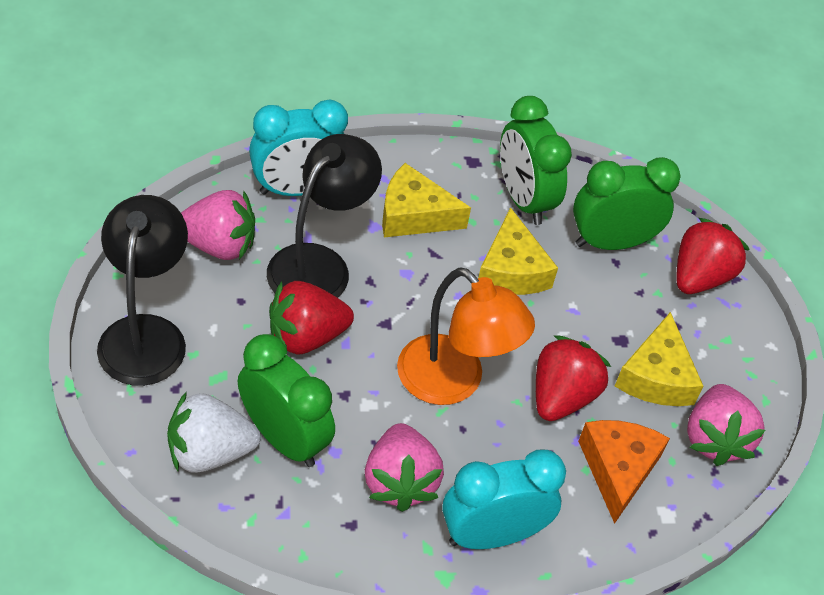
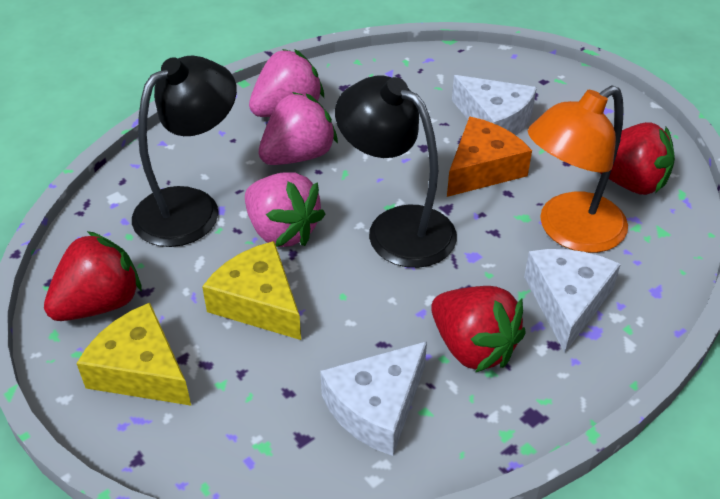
green clock: 3 -> 0
turquoise clock: 2 -> 0
white cheese: 0 -> 3
white strawberry: 1 -> 0
yellow cheese: 3 -> 2

